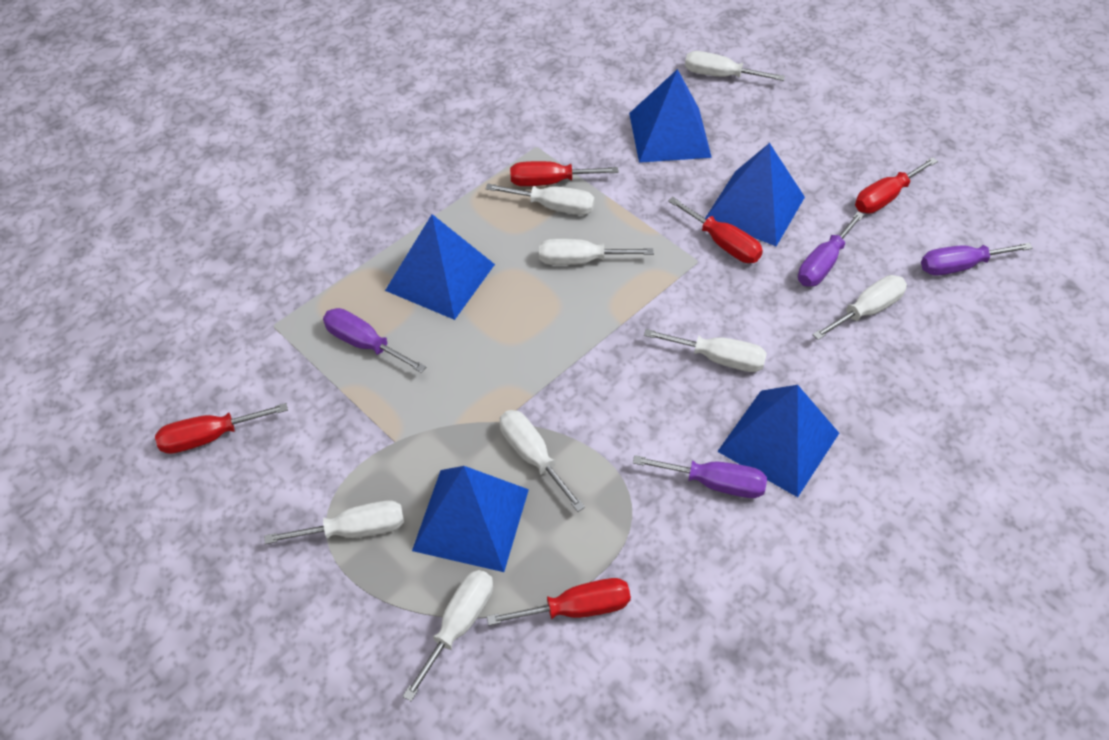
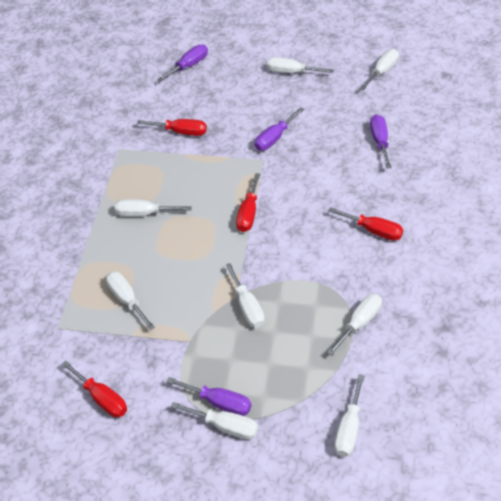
blue pyramid: 5 -> 0
red screwdriver: 5 -> 4

